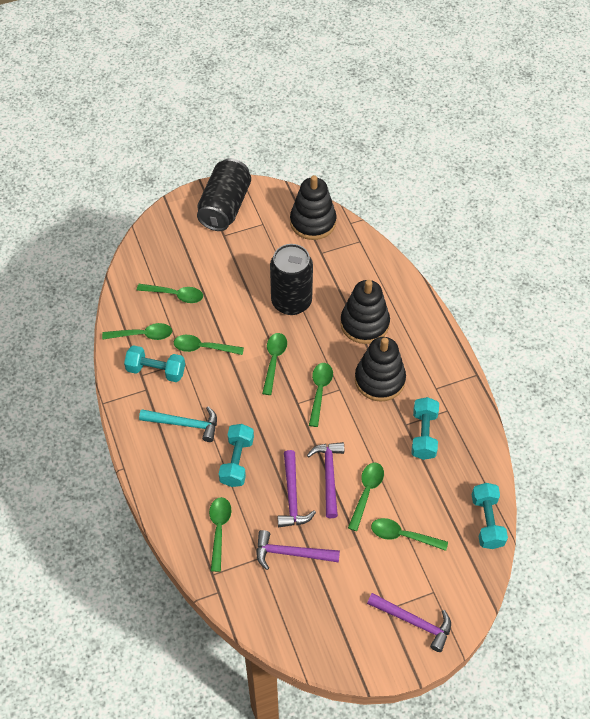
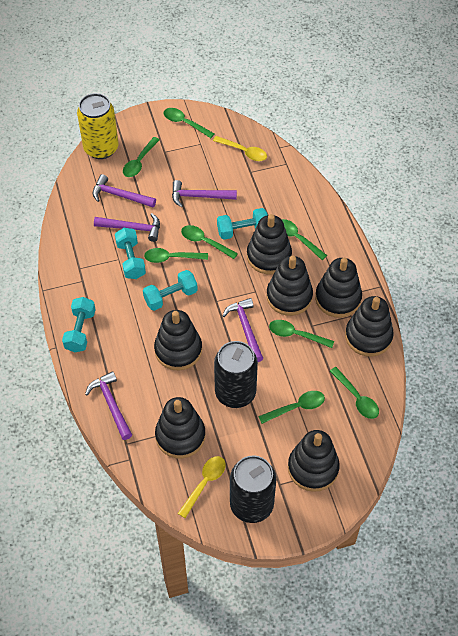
black stacking toy: 3 -> 7
purple hammer: 4 -> 5
turquoise hammer: 1 -> 0
yellow can: 0 -> 1
yellow spoon: 0 -> 2

